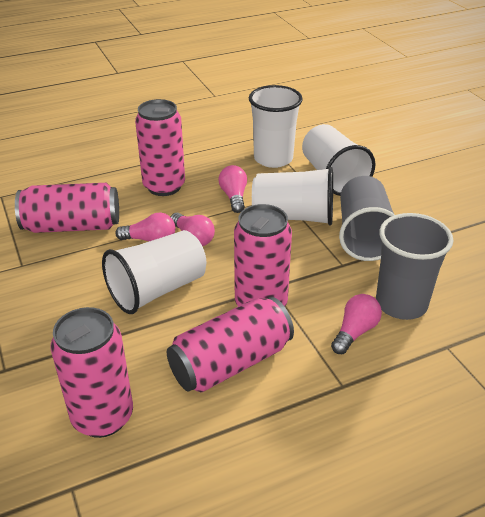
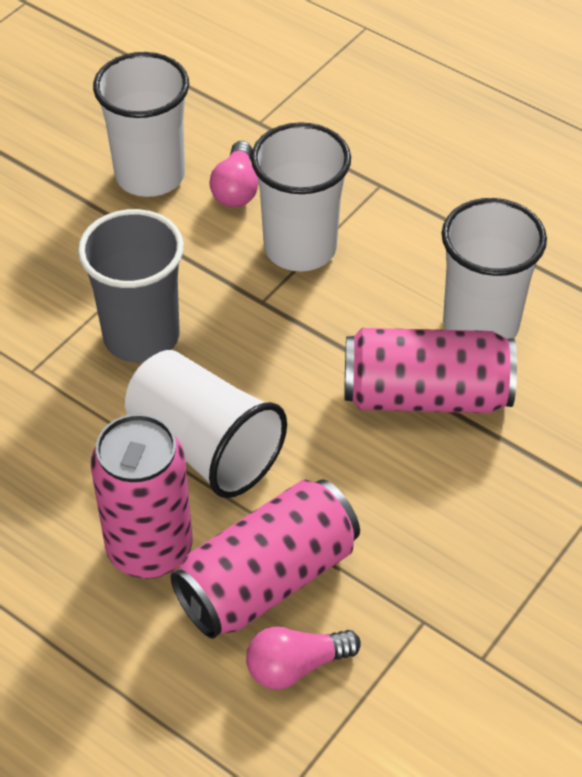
grey cup: 2 -> 1
pink can: 5 -> 3
pink light bulb: 4 -> 2

